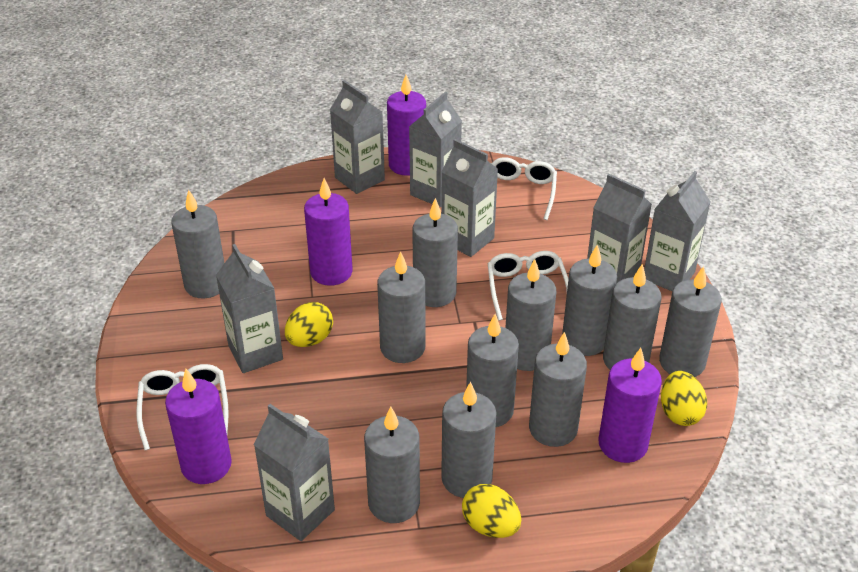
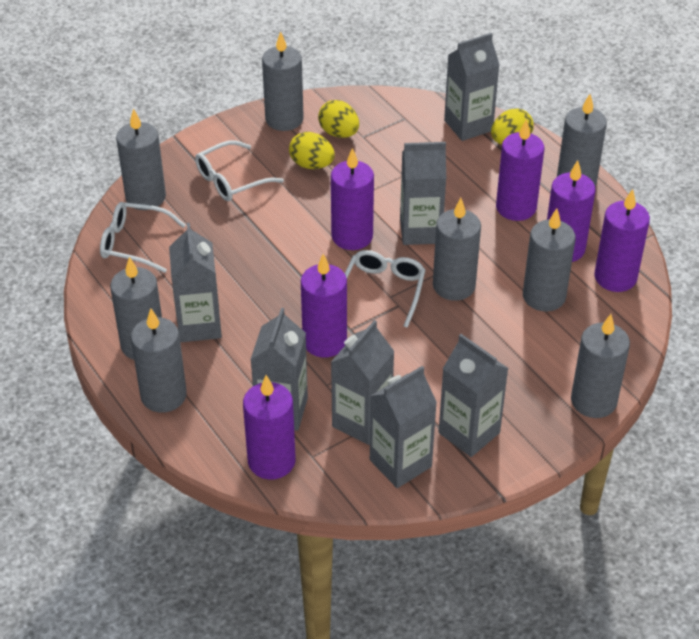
grey candle: 11 -> 8
purple candle: 4 -> 6

